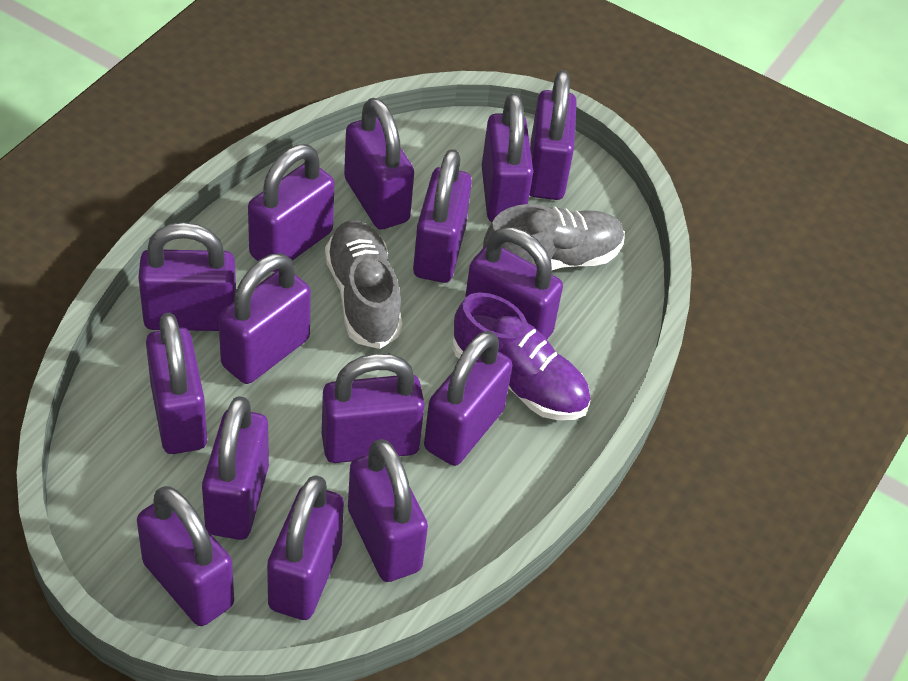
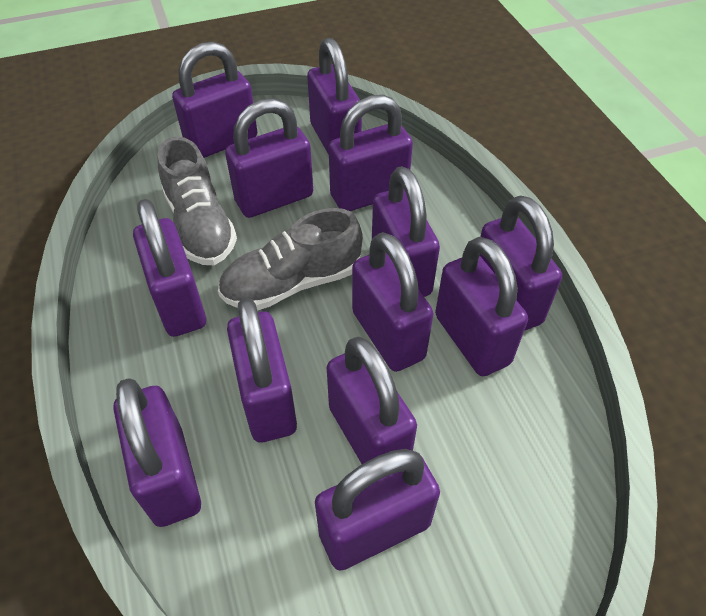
purple padlock: 15 -> 13
purple shoe: 1 -> 0

